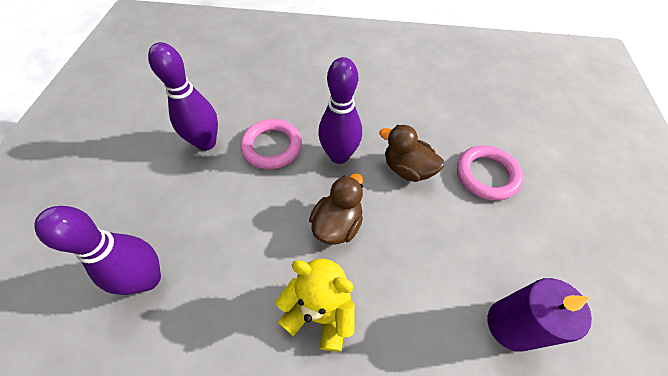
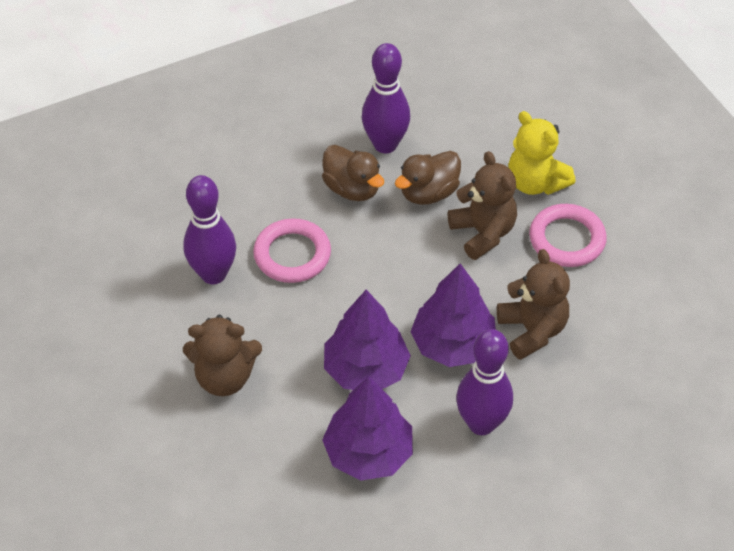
brown teddy bear: 0 -> 3
purple candle: 1 -> 0
purple tree: 0 -> 3

